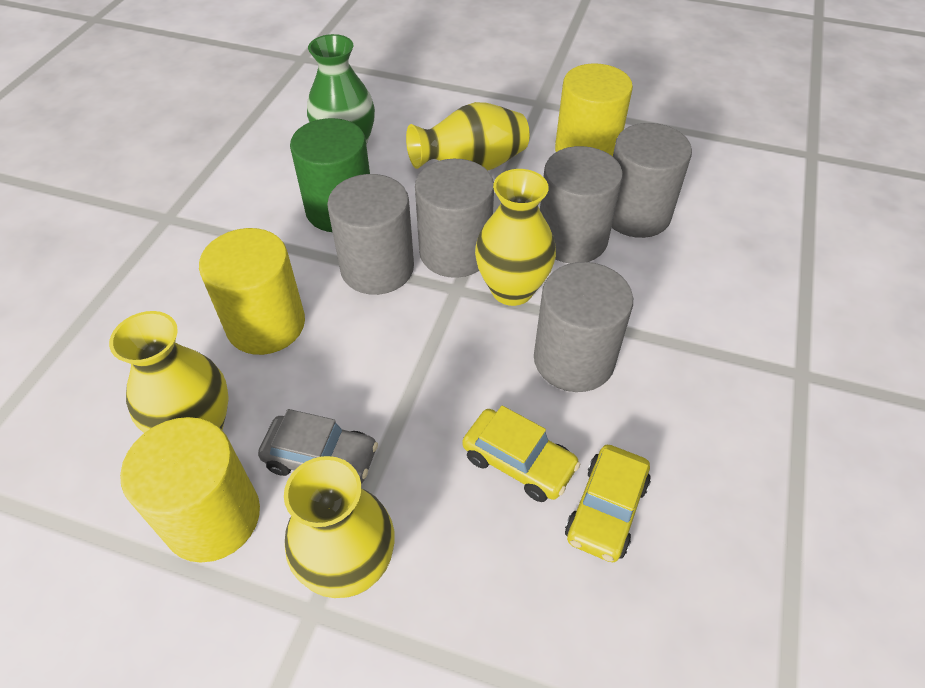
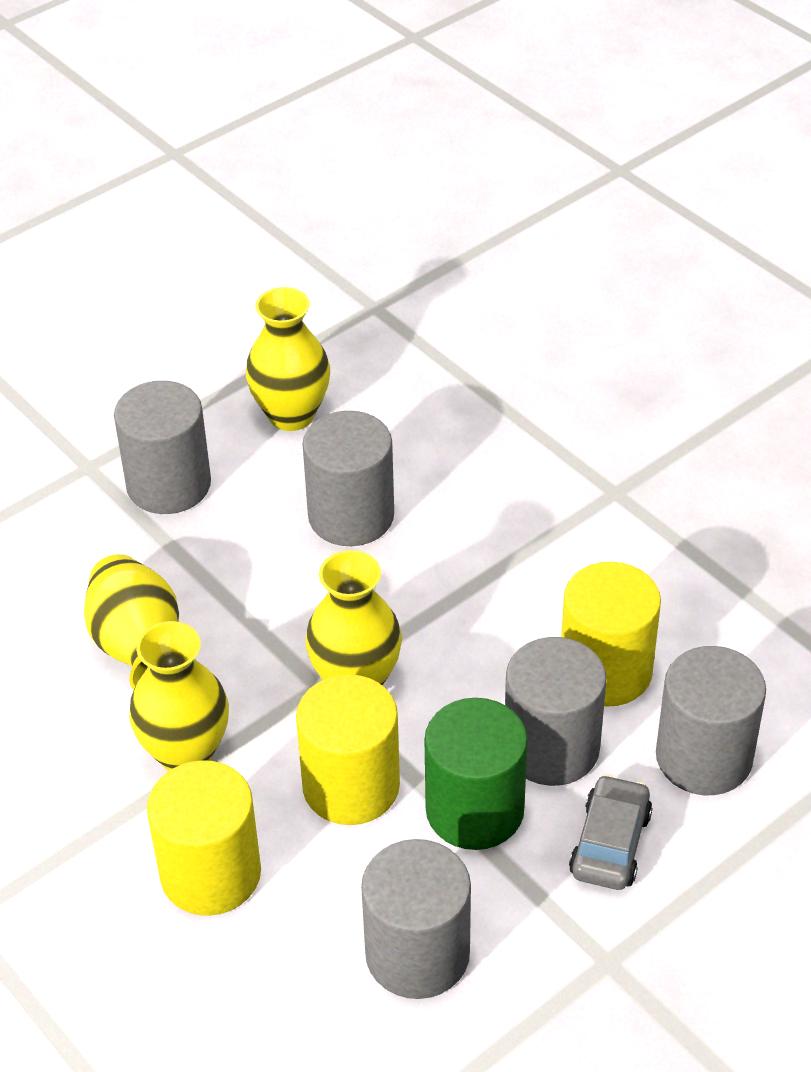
green vase: 1 -> 0
yellow car: 2 -> 0

